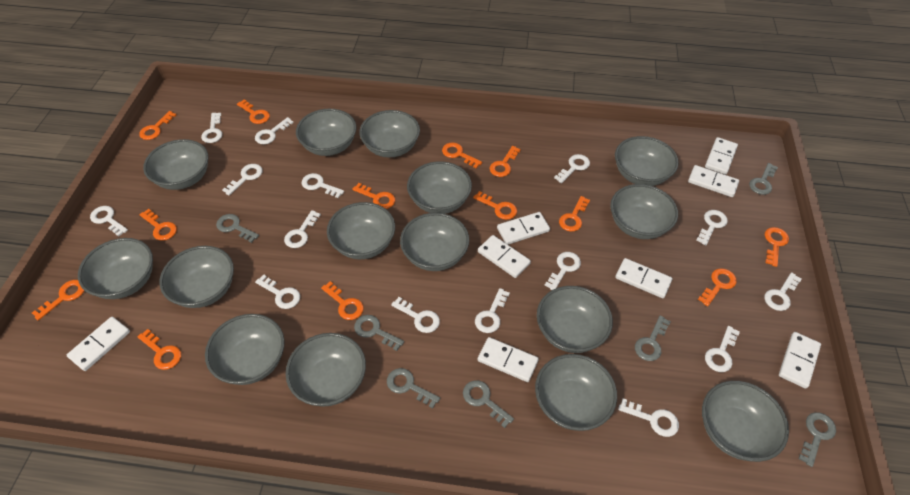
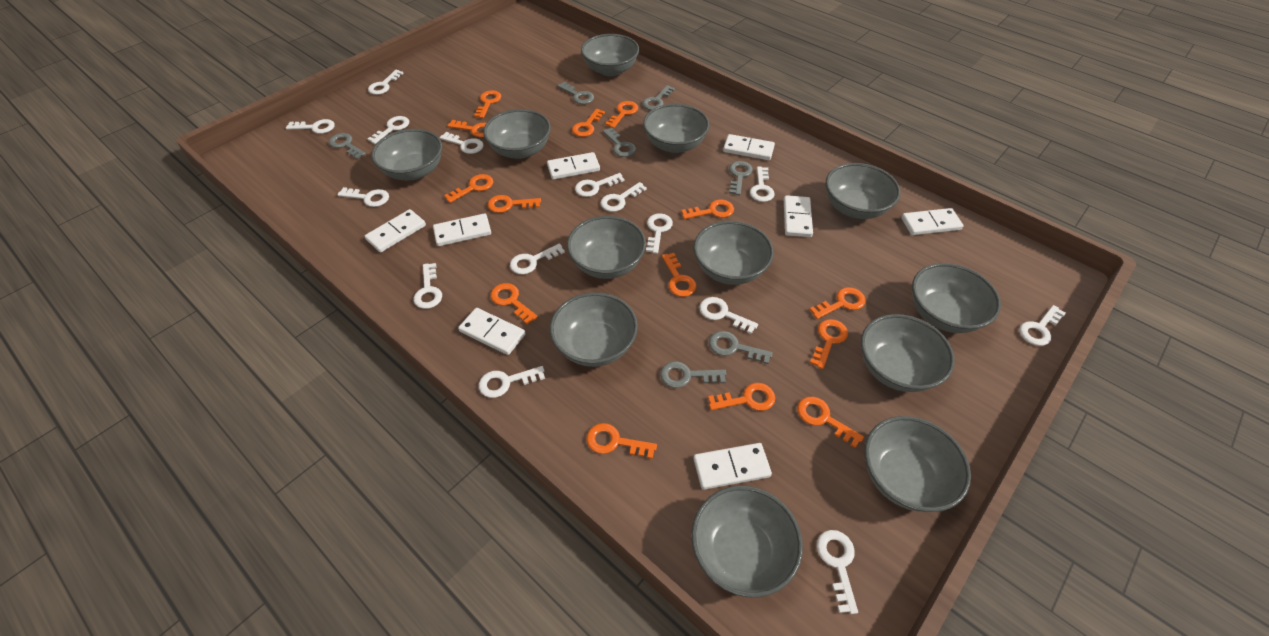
grey bowl: 15 -> 12
orange key: 13 -> 14

